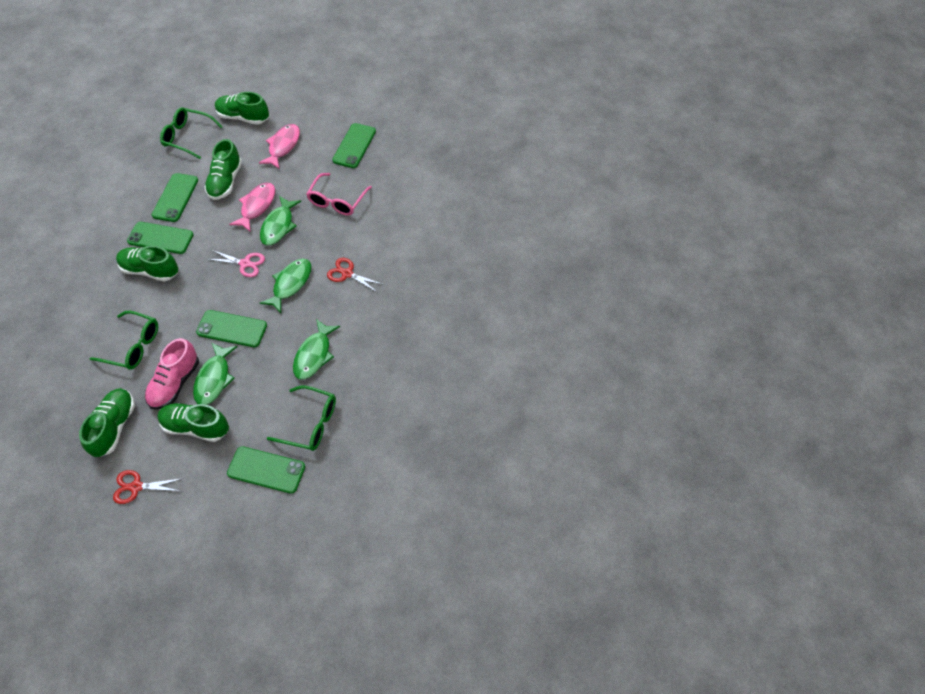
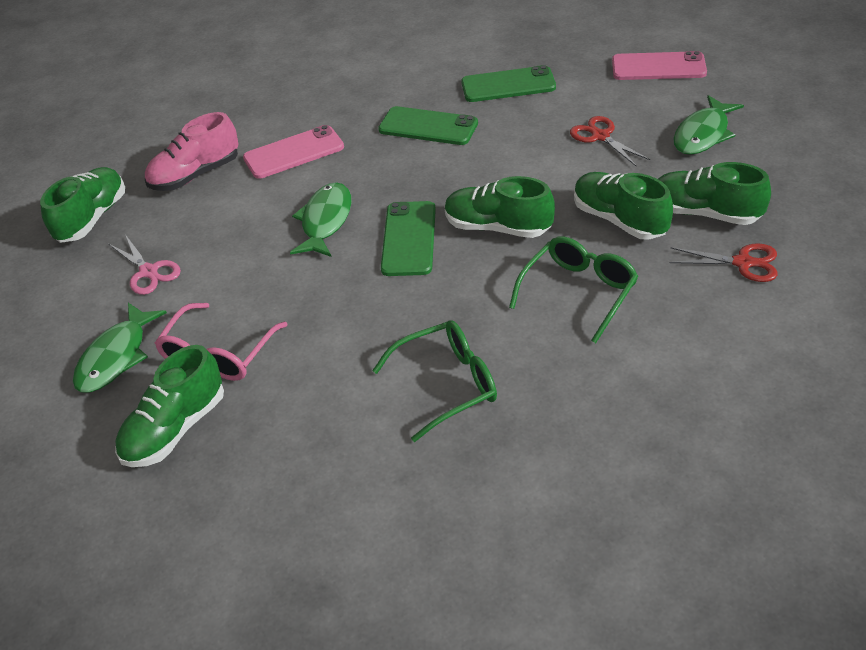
green fish: 4 -> 3
green glasses: 3 -> 2
green phone: 5 -> 3
pink fish: 2 -> 0
pink phone: 0 -> 2

